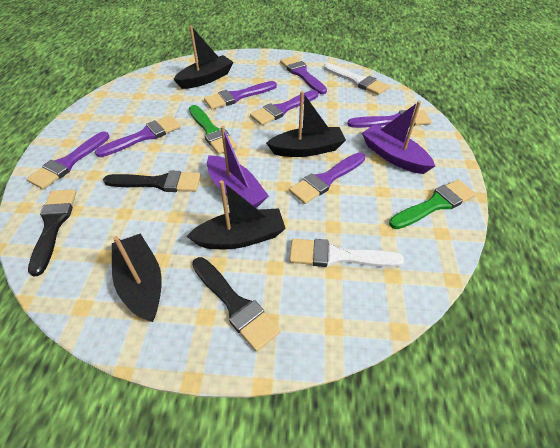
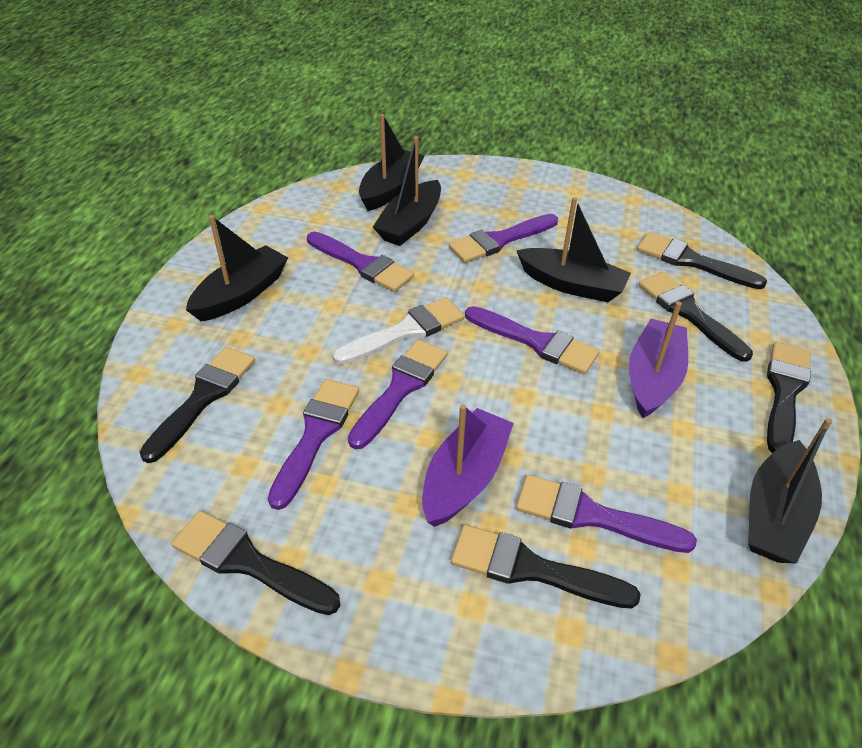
black boat: 4 -> 5
black brush: 3 -> 6
green brush: 2 -> 0
purple brush: 7 -> 6
white brush: 2 -> 1

